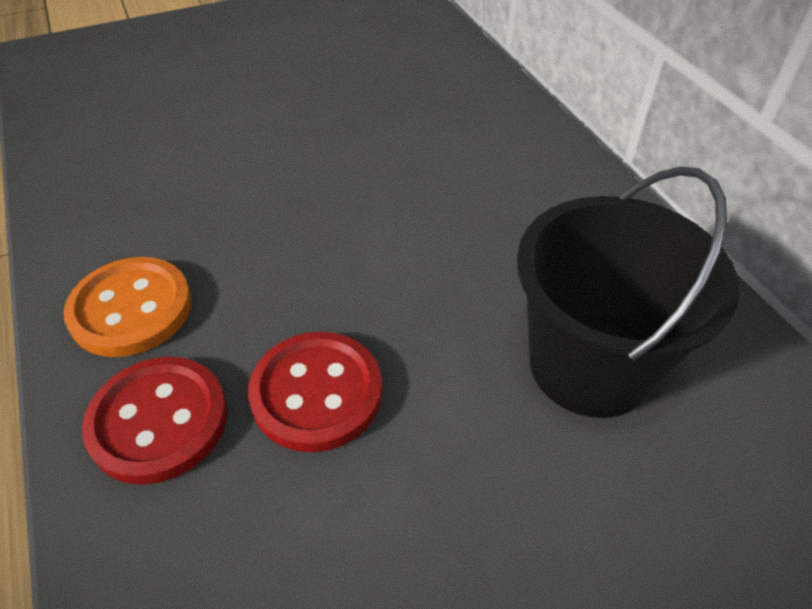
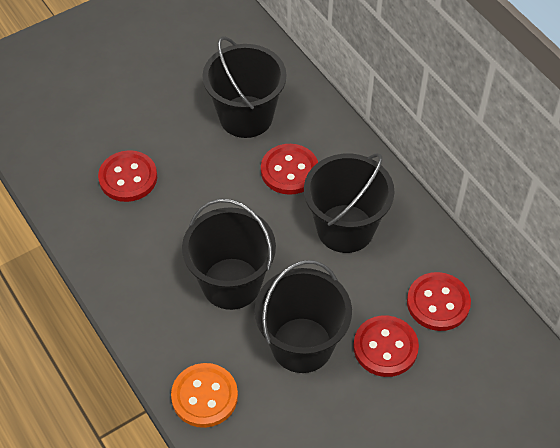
black bucket: 1 -> 4
red button: 2 -> 4

